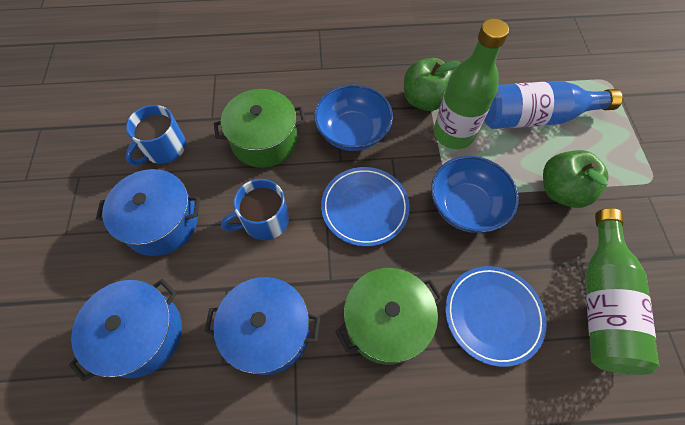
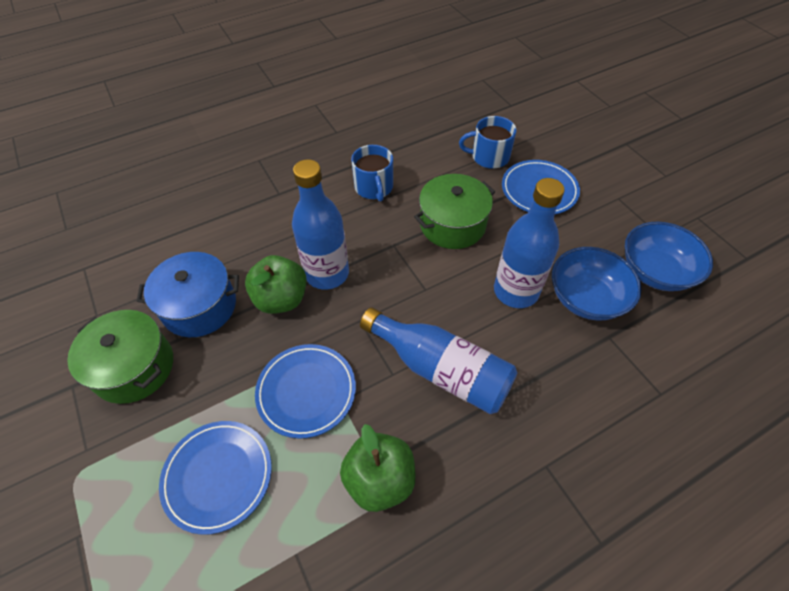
blue bottle: 1 -> 3
blue plate: 2 -> 3
blue pot: 3 -> 1
green bottle: 2 -> 0

